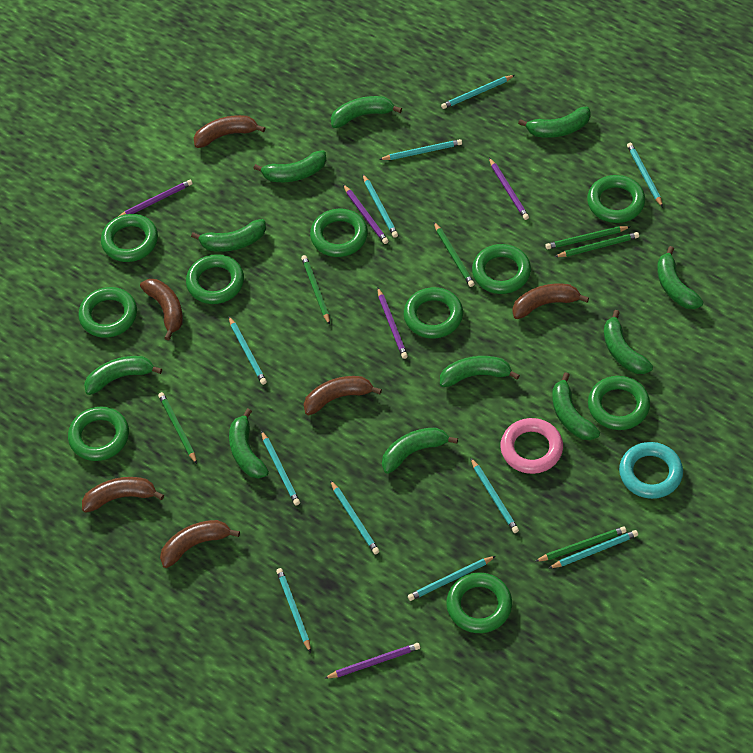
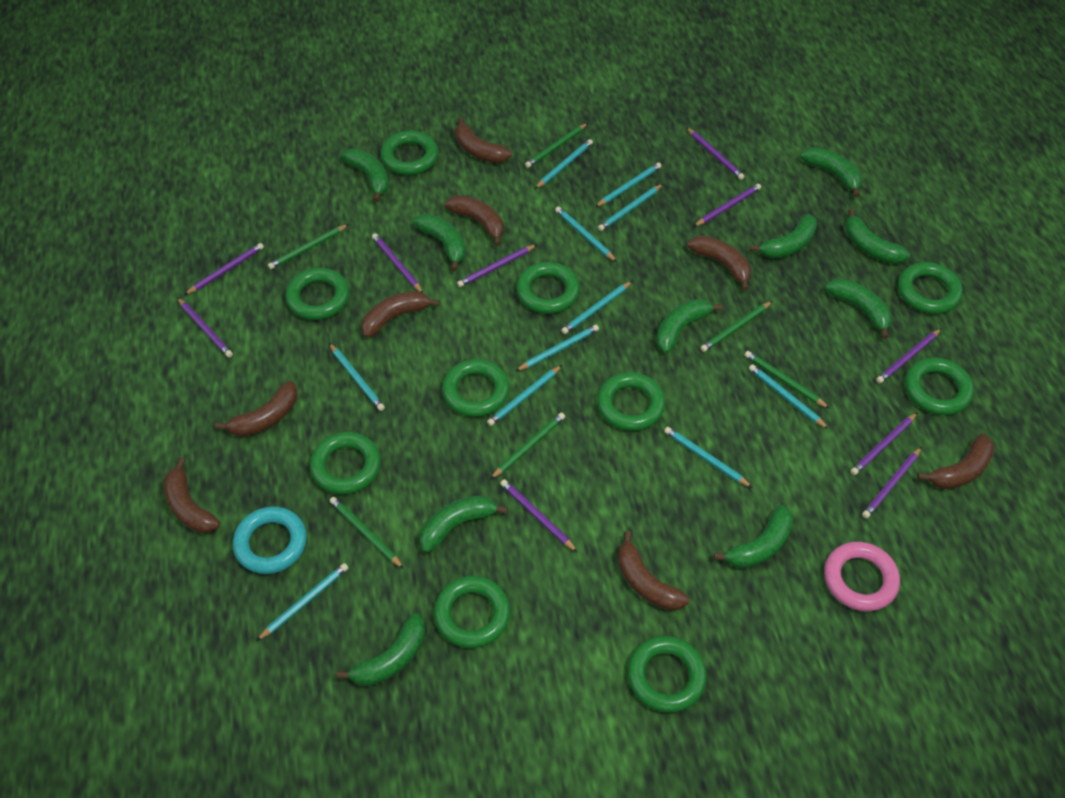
brown banana: 6 -> 8
green banana: 11 -> 10
purple pencil: 5 -> 10

